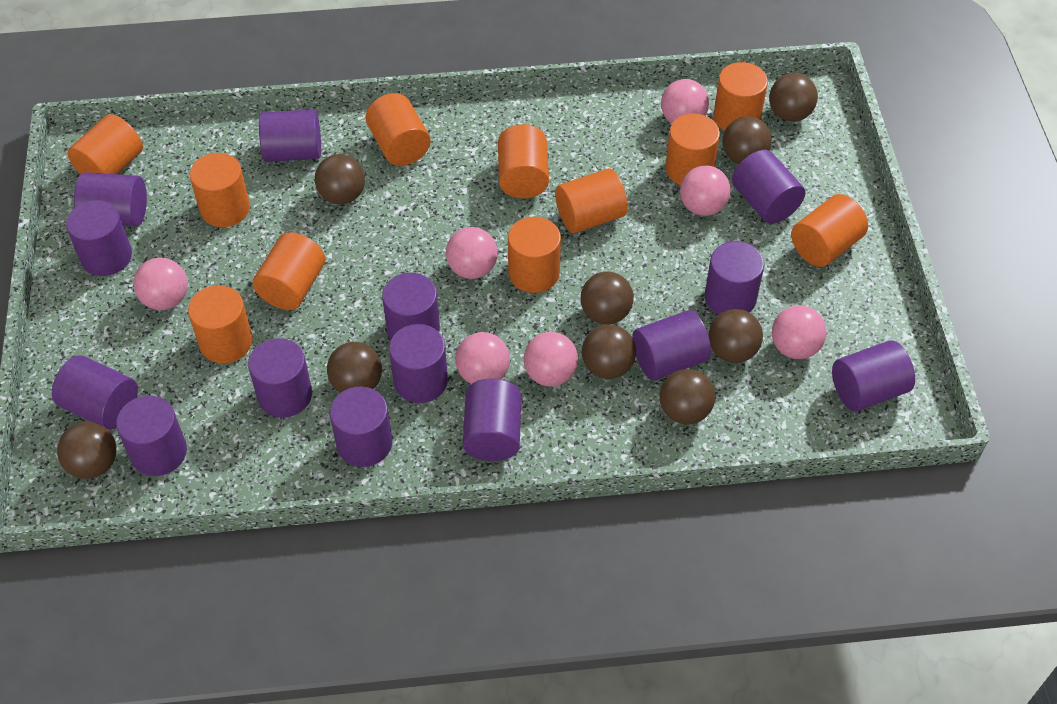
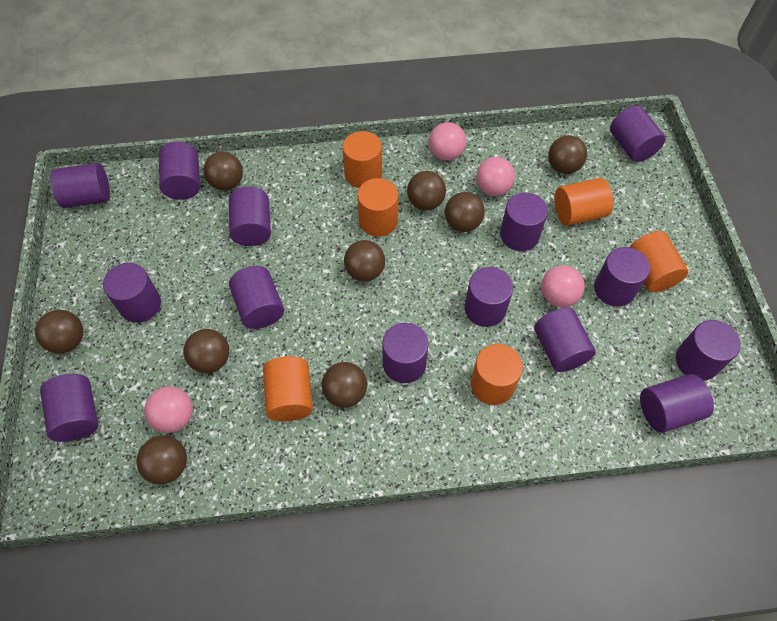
orange cylinder: 11 -> 6
pink ball: 7 -> 4

